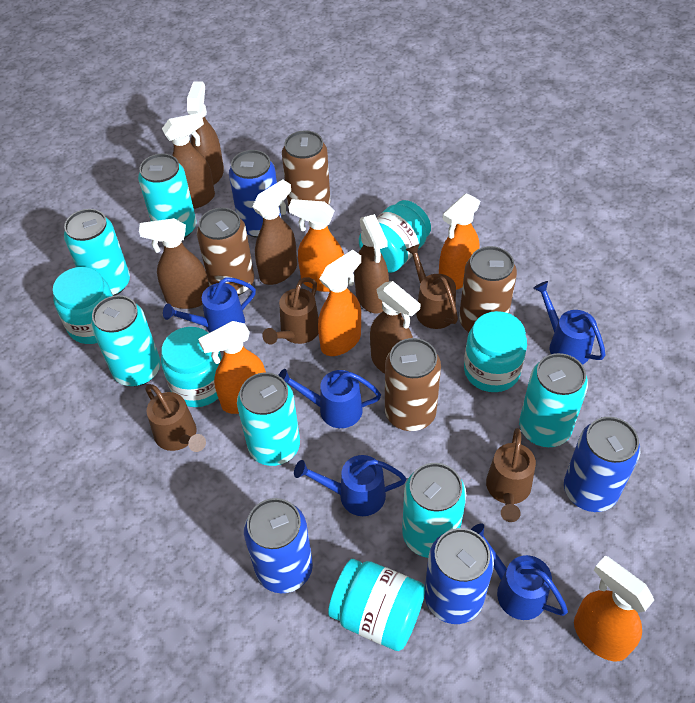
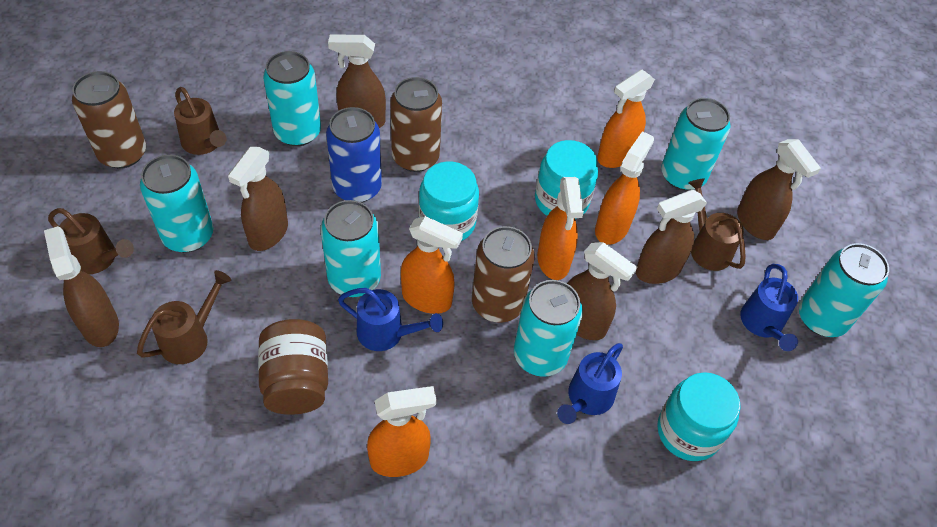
blue can: 4 -> 1
blue watering can: 5 -> 3
brown can: 4 -> 3
brown jar: 0 -> 1
turquoise jar: 5 -> 3

